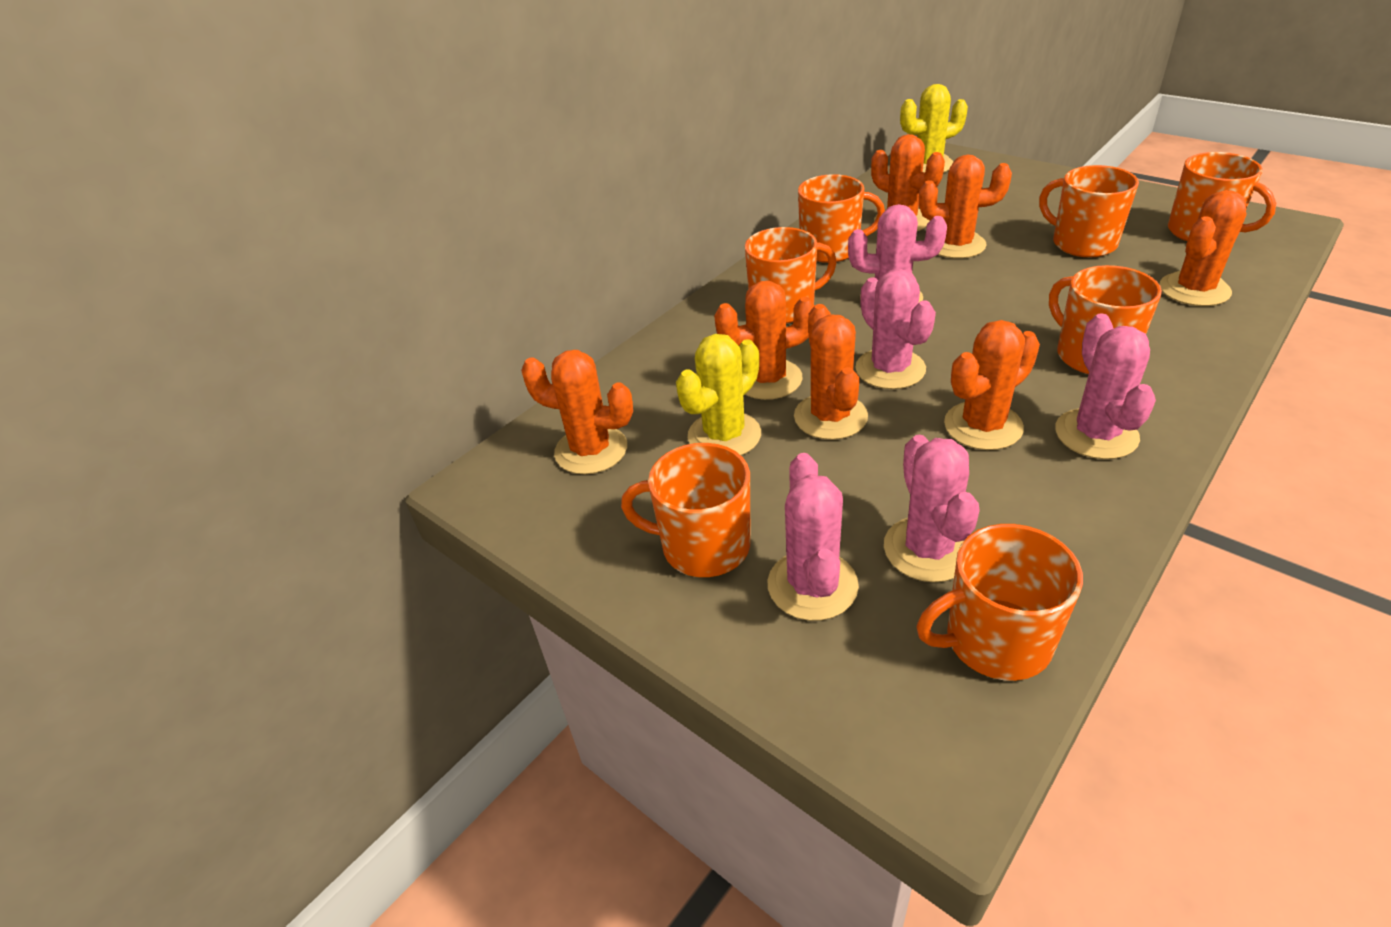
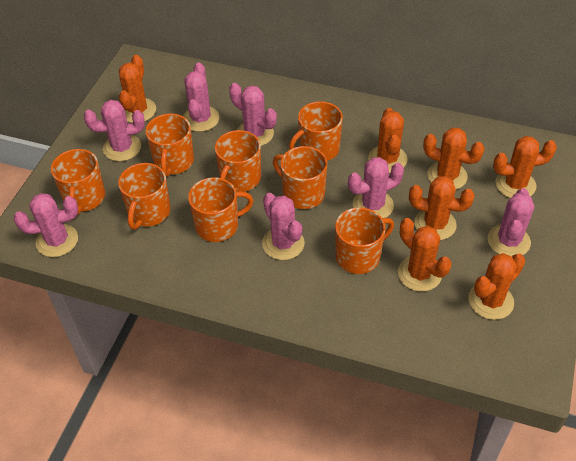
orange mug: 7 -> 8
pink cactus: 5 -> 7
yellow cactus: 2 -> 0

